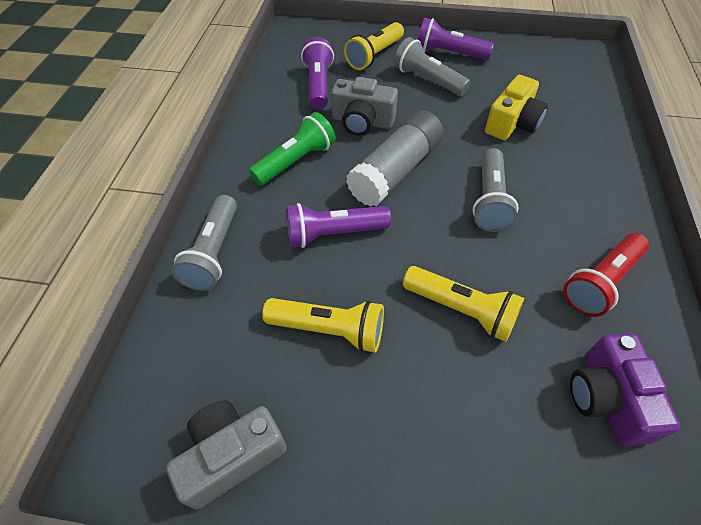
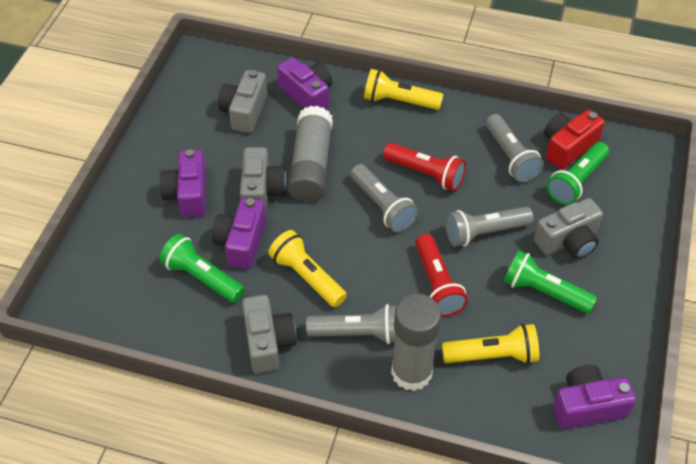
green flashlight: 1 -> 3
grey camera: 2 -> 4
grey flashlight: 3 -> 4
grey glue stick: 1 -> 2
purple camera: 1 -> 4
purple flashlight: 3 -> 0
red camera: 0 -> 1
red flashlight: 1 -> 2
yellow camera: 1 -> 0

